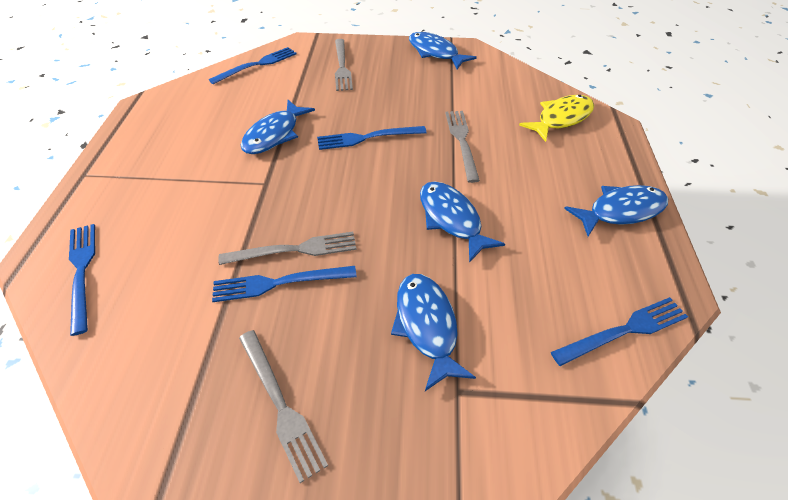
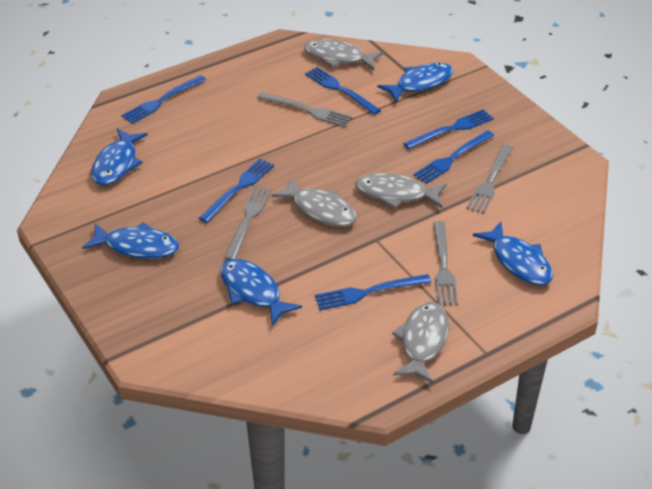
blue fork: 5 -> 6
grey fish: 0 -> 4
yellow fish: 1 -> 0

